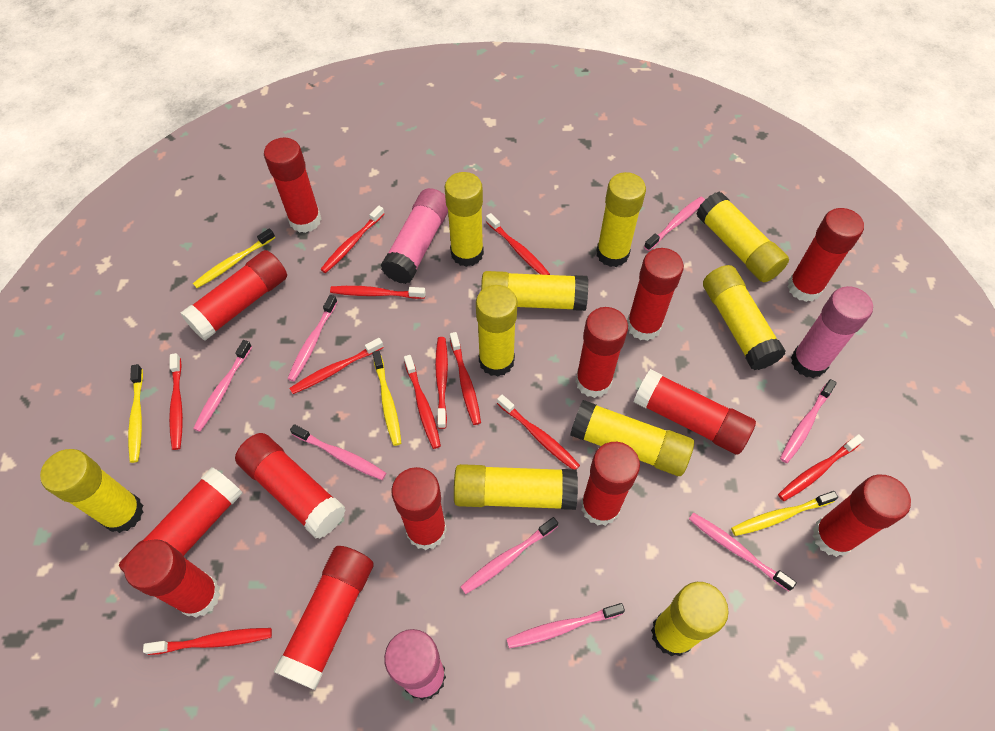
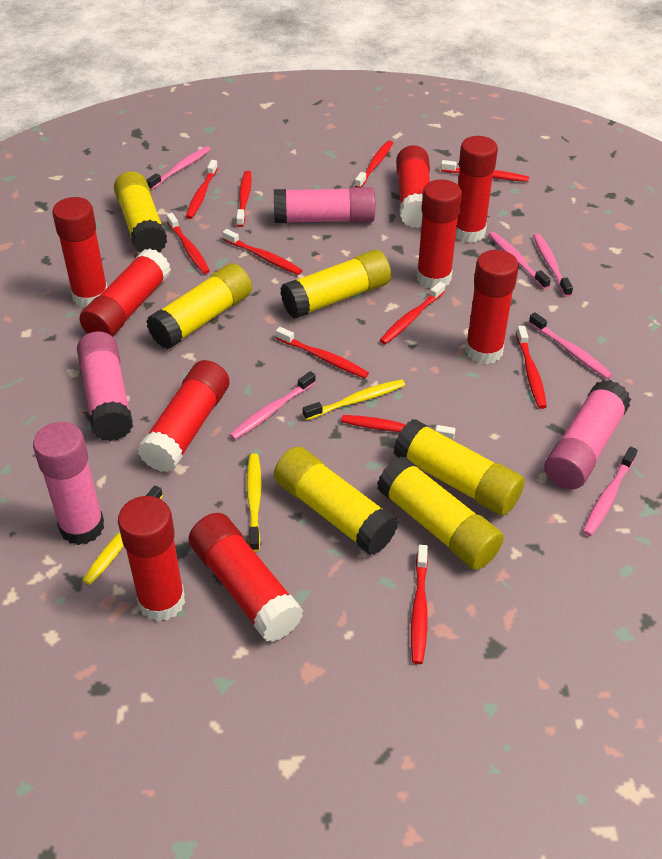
pink glue stick: 3 -> 4
pink toothbrush: 8 -> 6
red glue stick: 13 -> 9
yellow glue stick: 10 -> 6
yellow toothbrush: 4 -> 3

